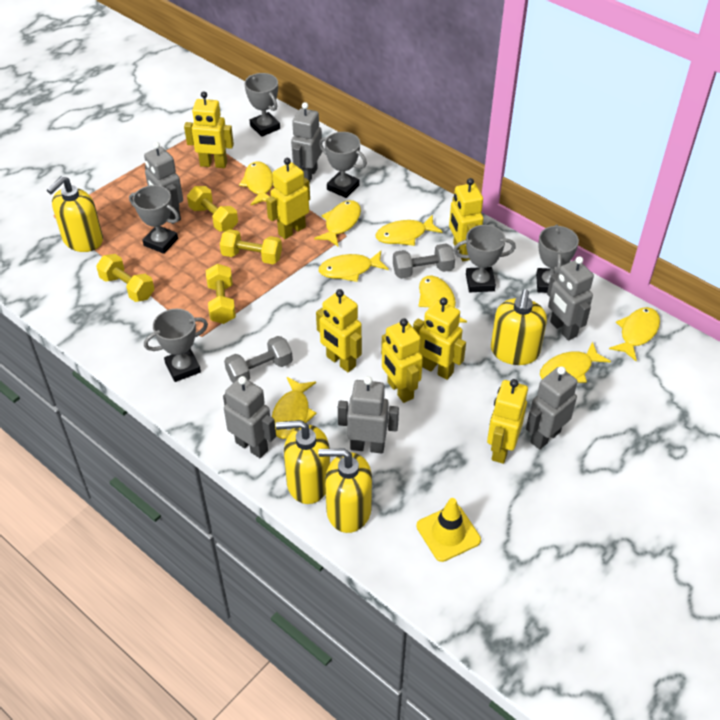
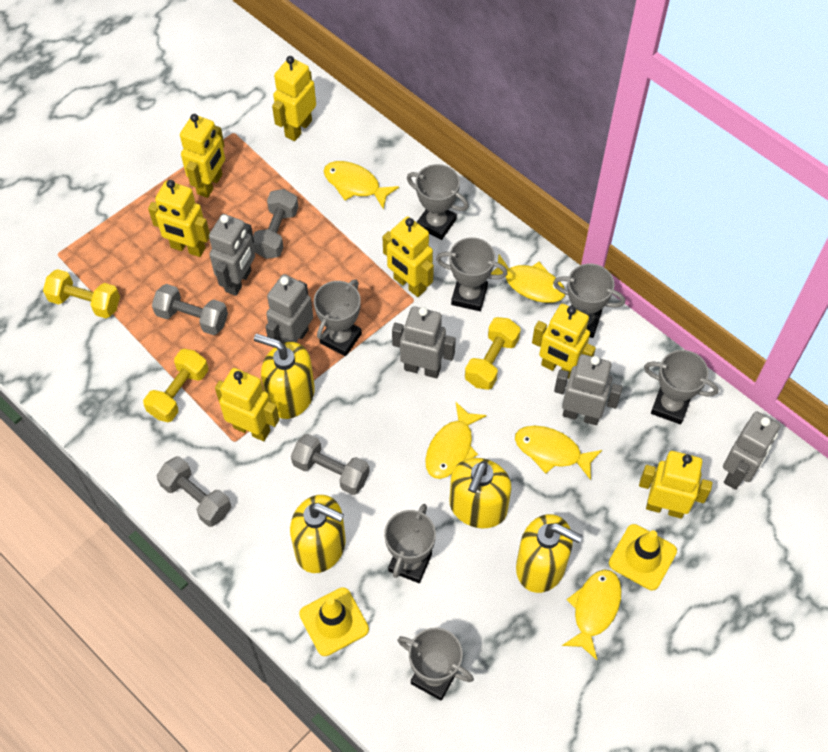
grey dumbbell: 2 -> 4
grey robot: 6 -> 5
grey trophy: 6 -> 7
yellow dumbbell: 4 -> 3
yellow fish: 8 -> 5
yellow traffic cone: 1 -> 2

